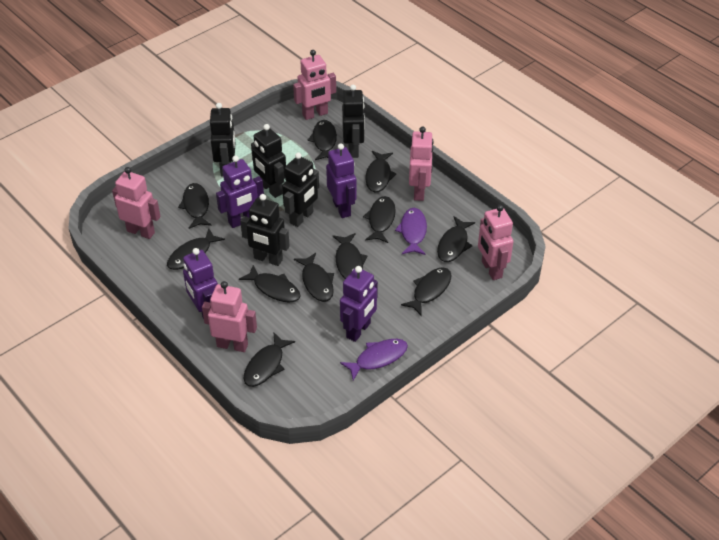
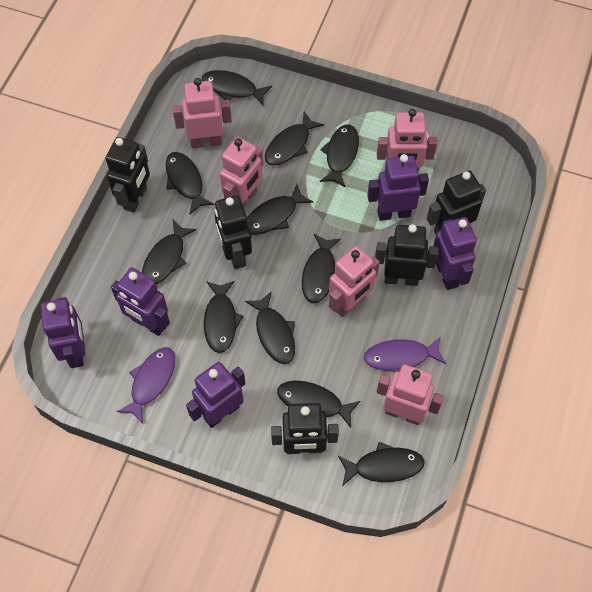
purple robot: 4 -> 5

